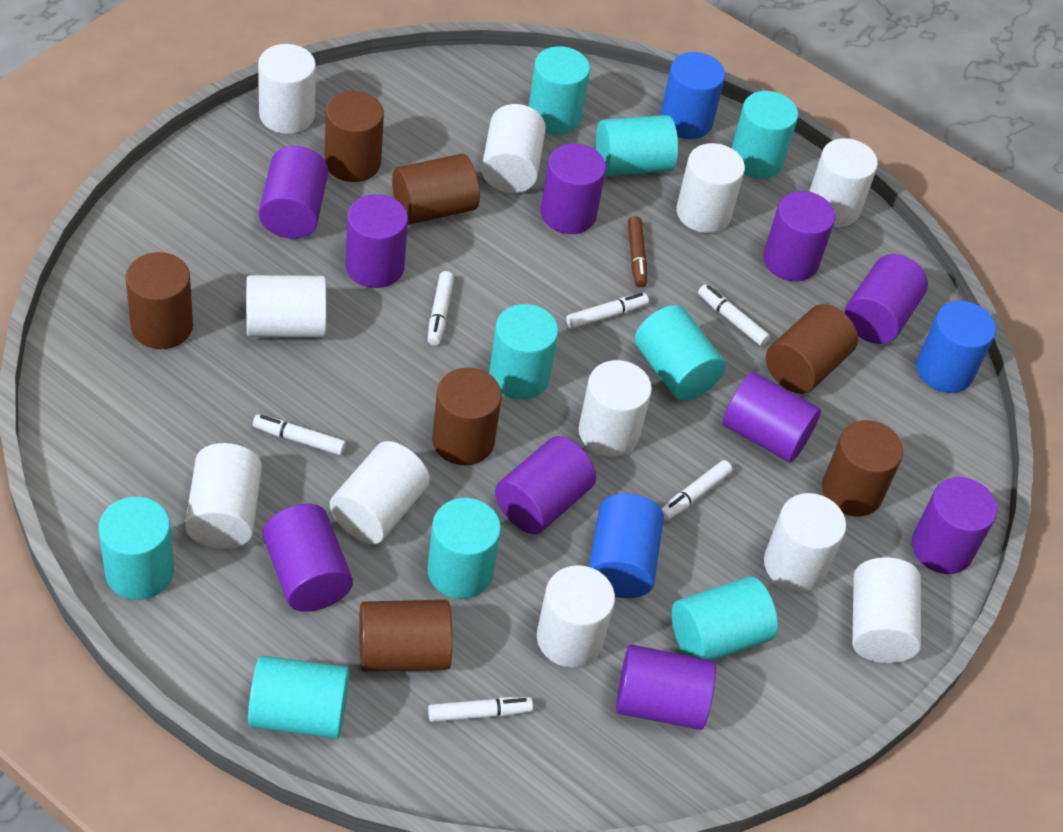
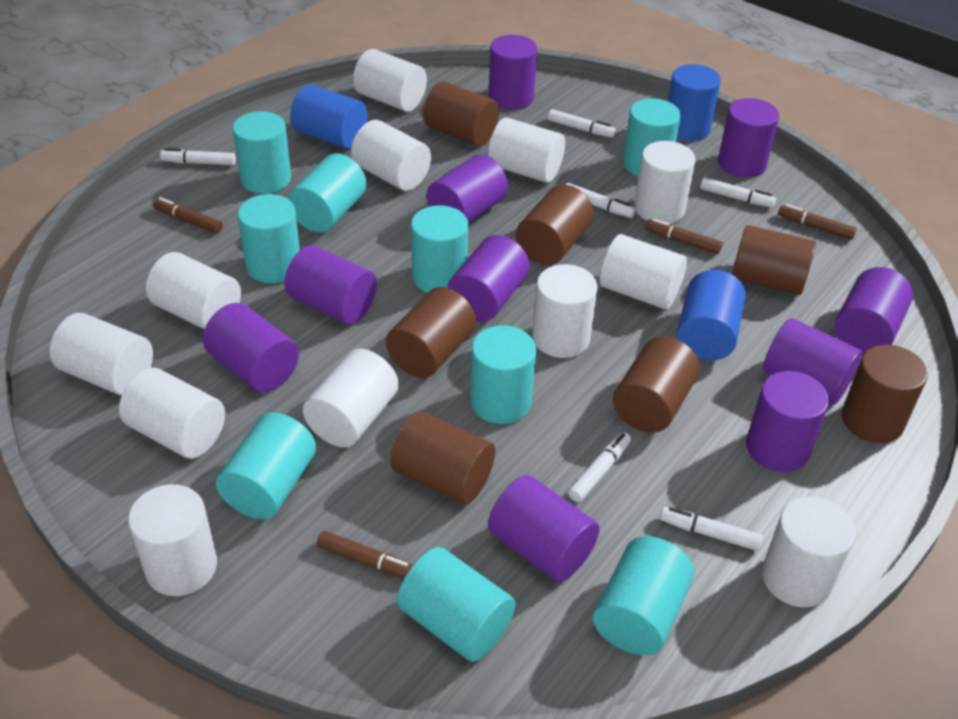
brown marker: 1 -> 4
white cylinder: 11 -> 12

